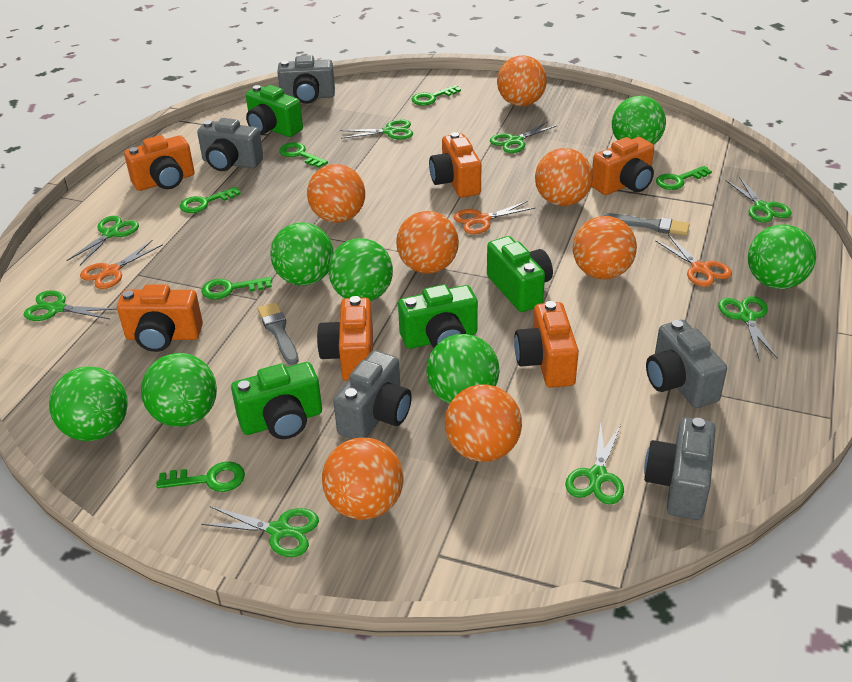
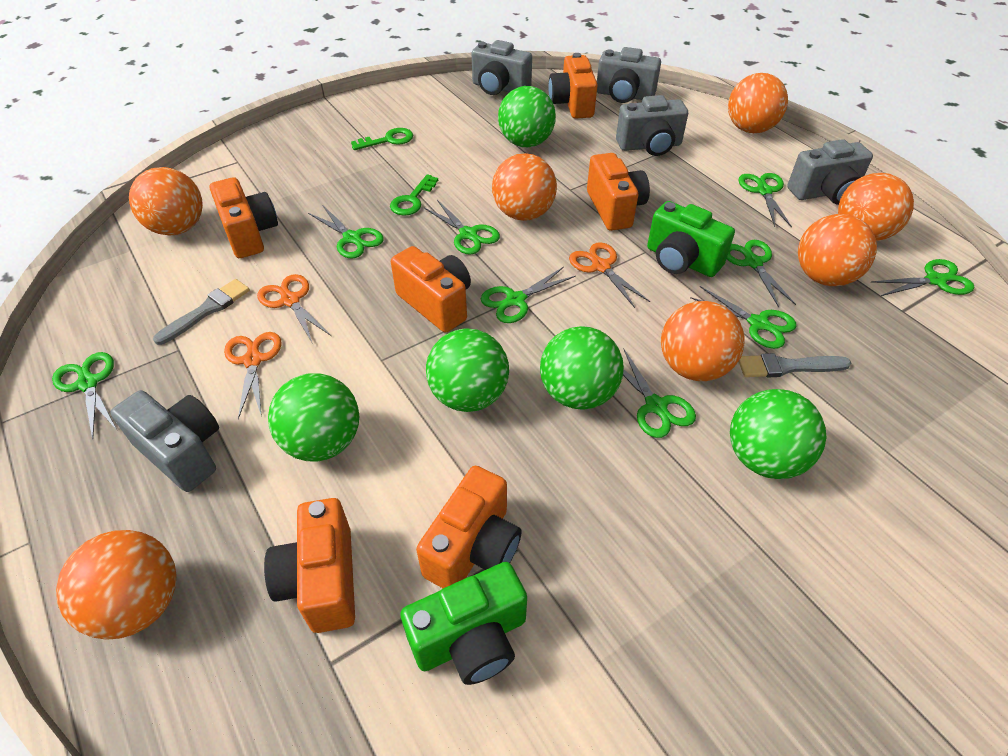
green ball: 7 -> 5
green camera: 4 -> 2
green key: 6 -> 2
green scissors: 8 -> 9

